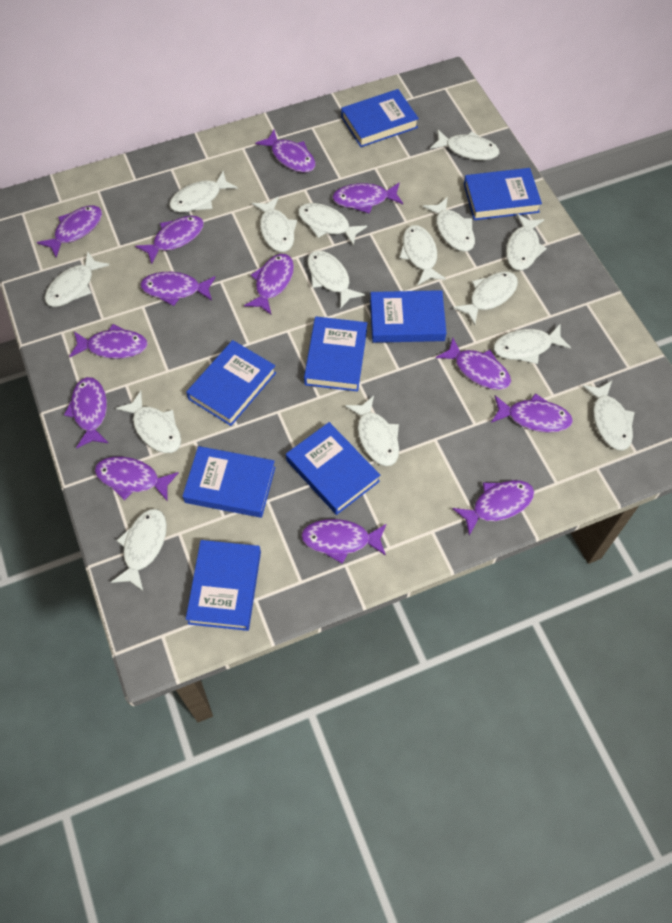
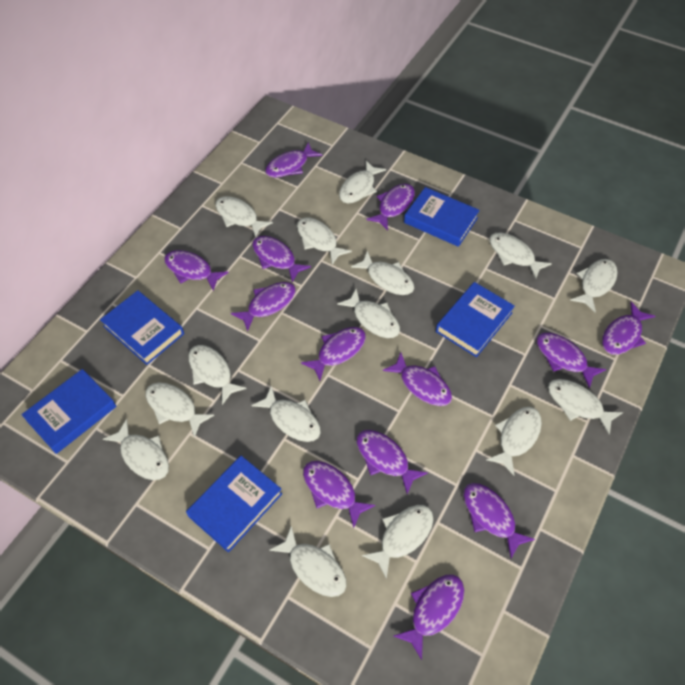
blue book: 8 -> 5

